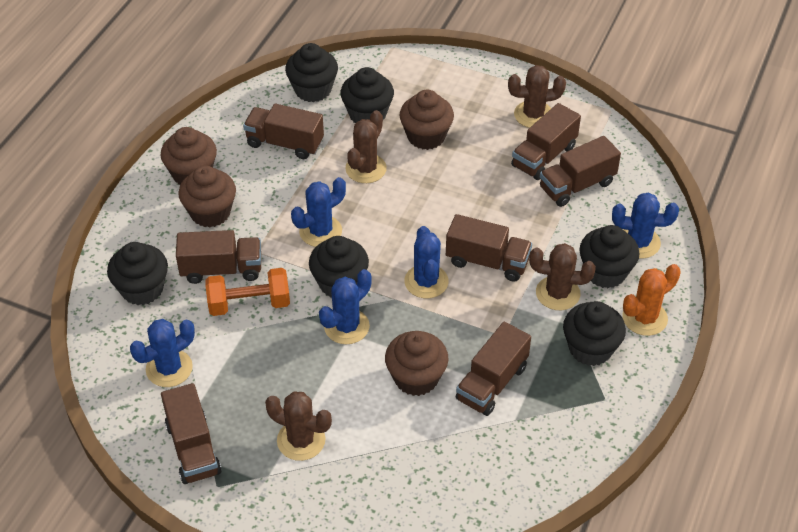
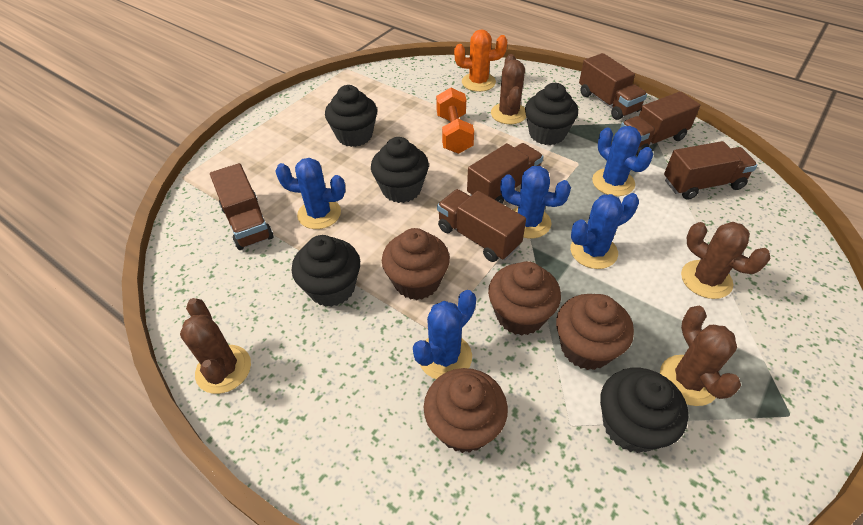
black cupcake: 6 -> 5
brown truck: 7 -> 6

